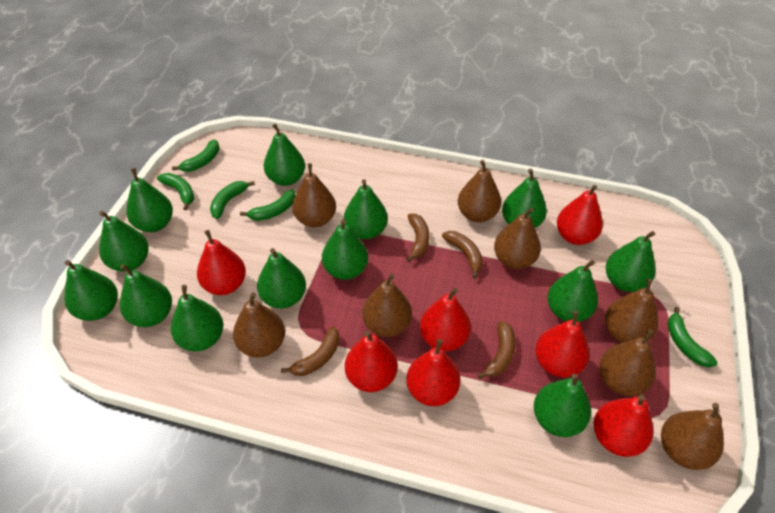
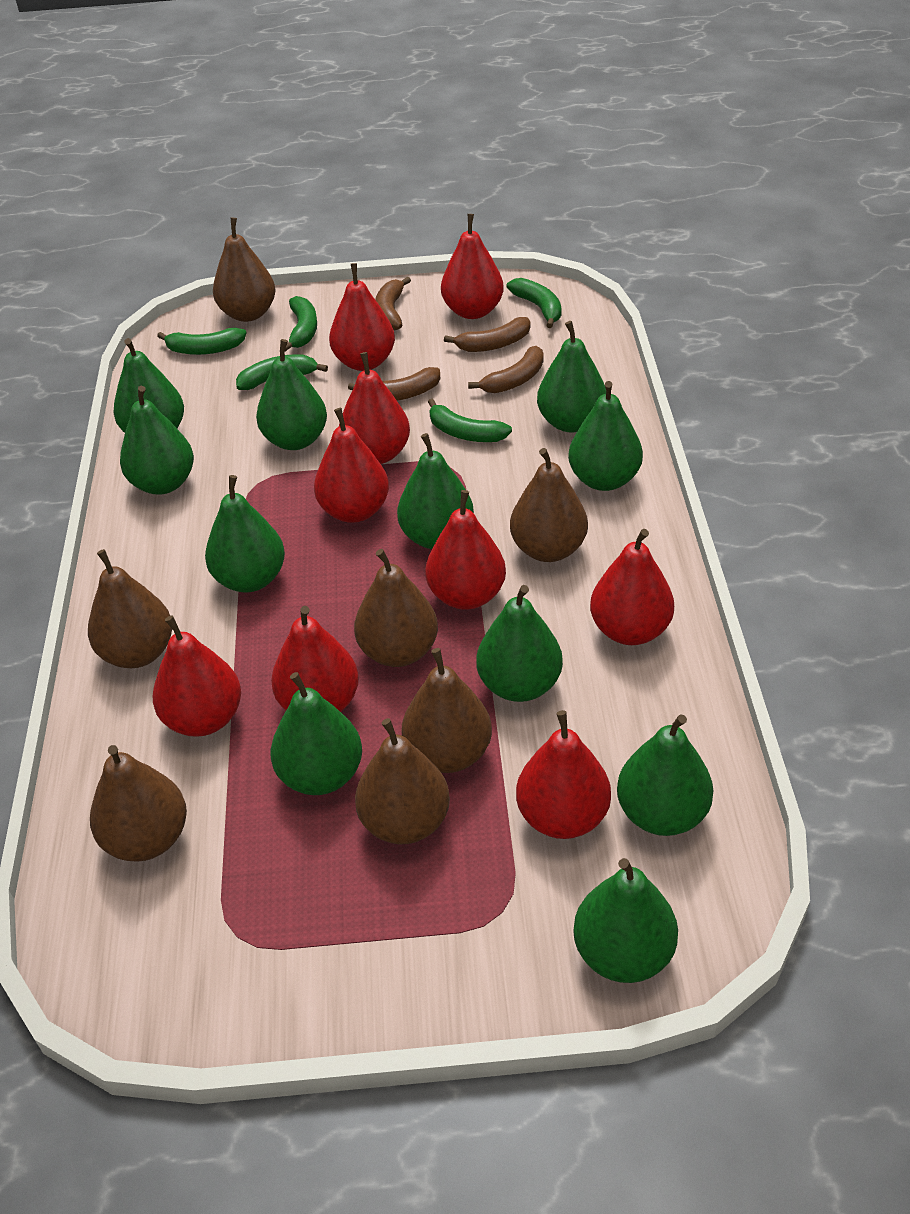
brown pear: 8 -> 7
green pear: 13 -> 11
red pear: 7 -> 9

